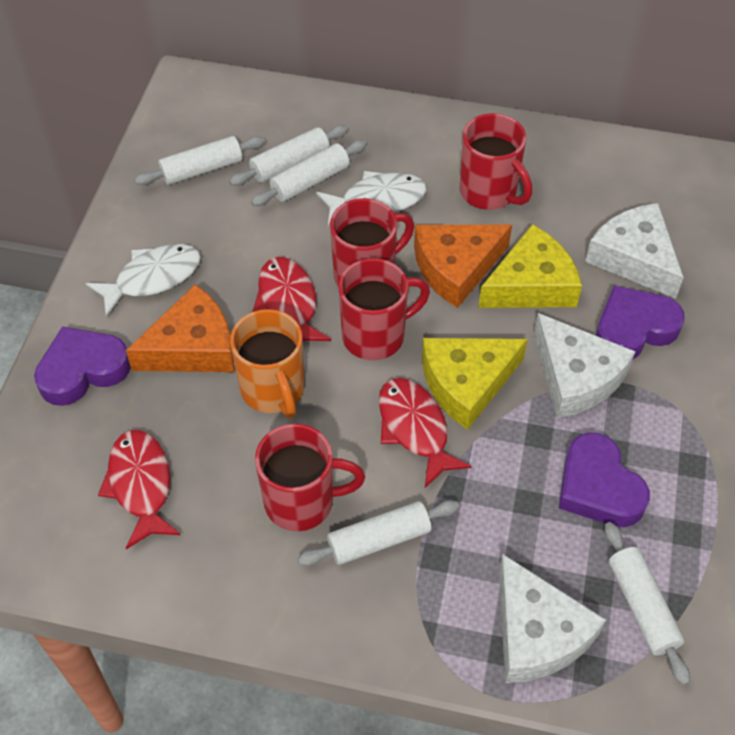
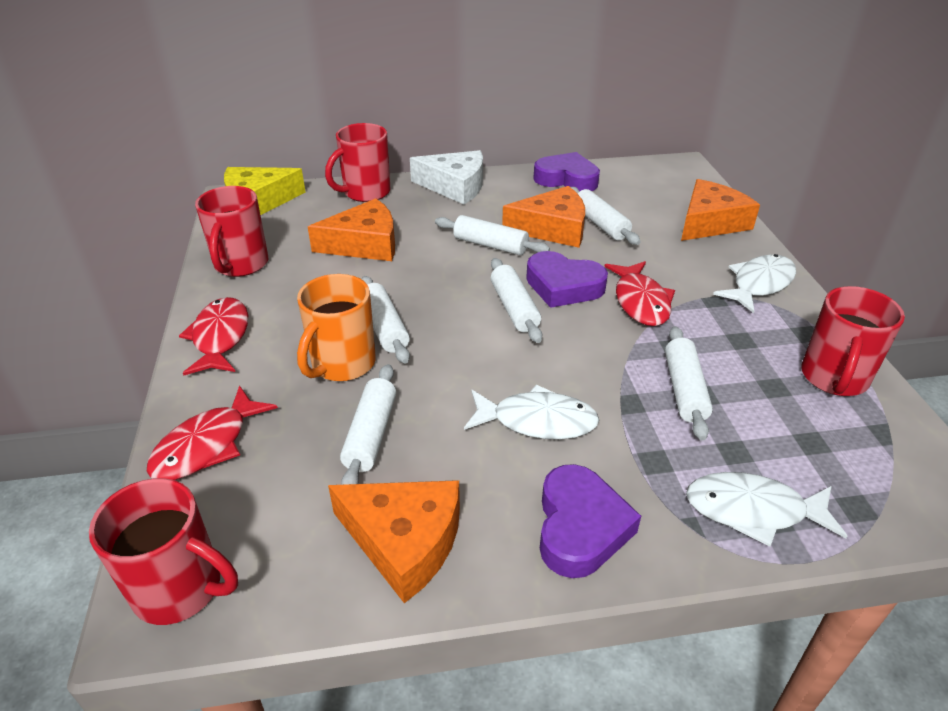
orange cheese: 2 -> 4
white cheese: 3 -> 1
white fish: 2 -> 3
white rolling pin: 5 -> 6
yellow cheese: 2 -> 1

